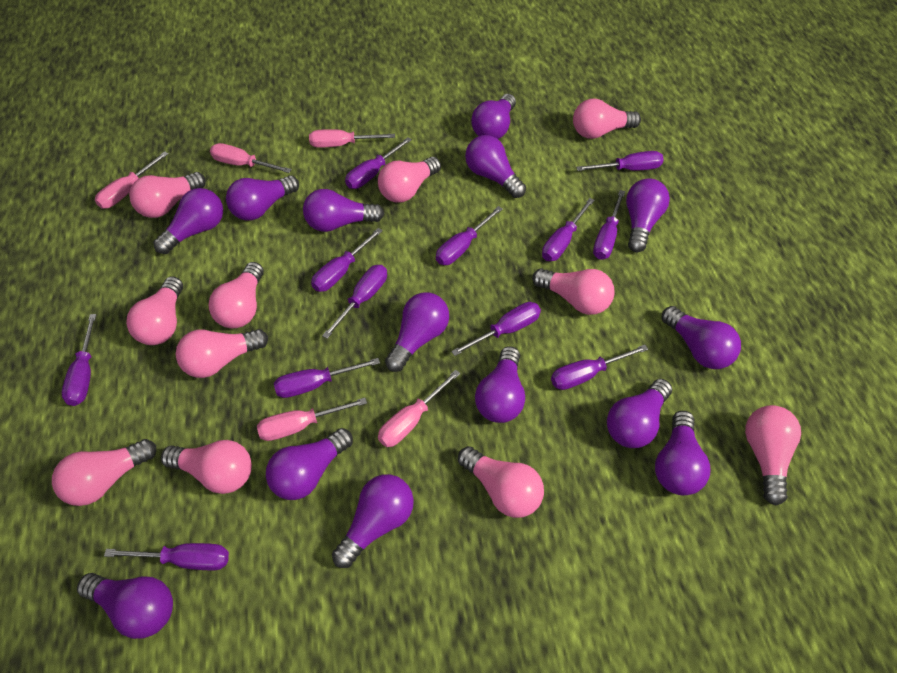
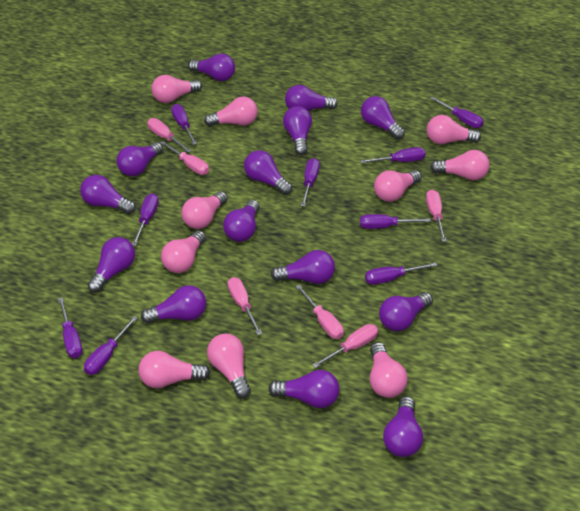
pink light bulb: 11 -> 10
pink screwdriver: 5 -> 6
purple screwdriver: 12 -> 9

